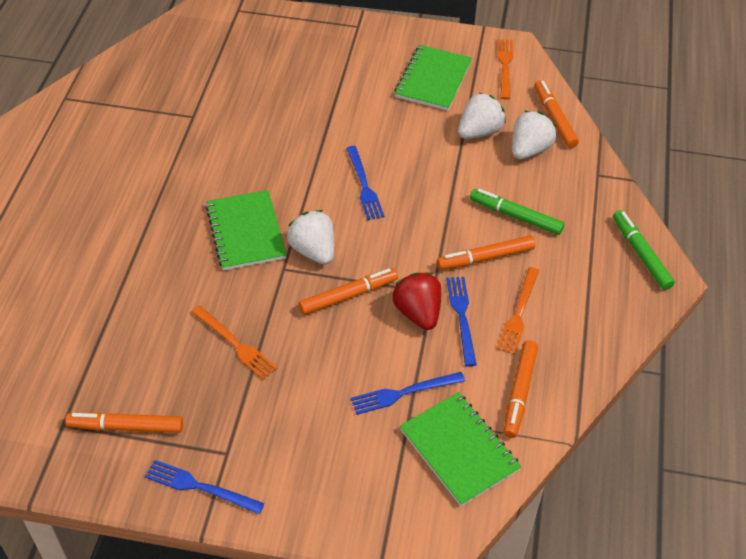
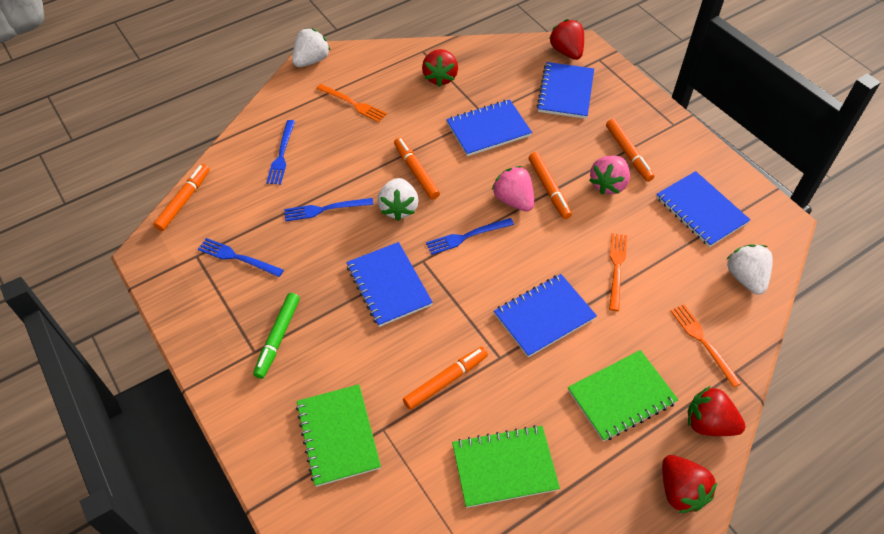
blue notebook: 0 -> 5
green marker: 2 -> 1
pink strawberry: 0 -> 2
red strawberry: 1 -> 4

